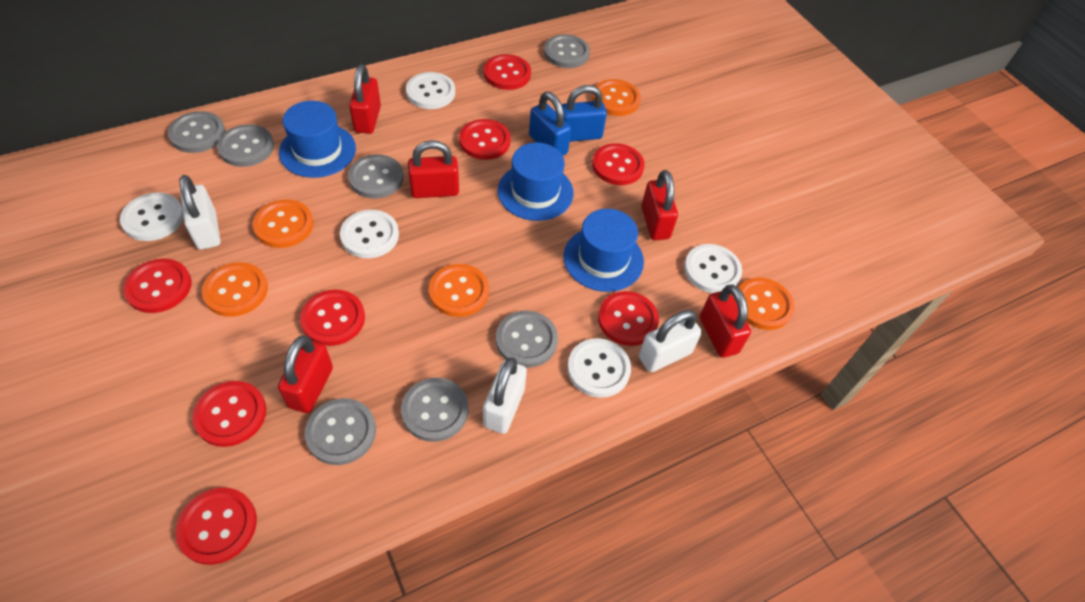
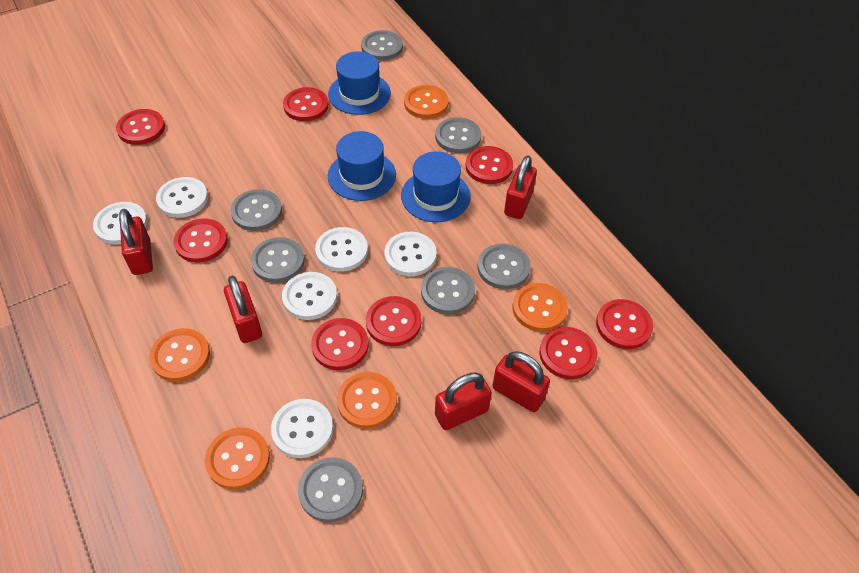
blue padlock: 2 -> 0
white button: 5 -> 6
white padlock: 3 -> 0

